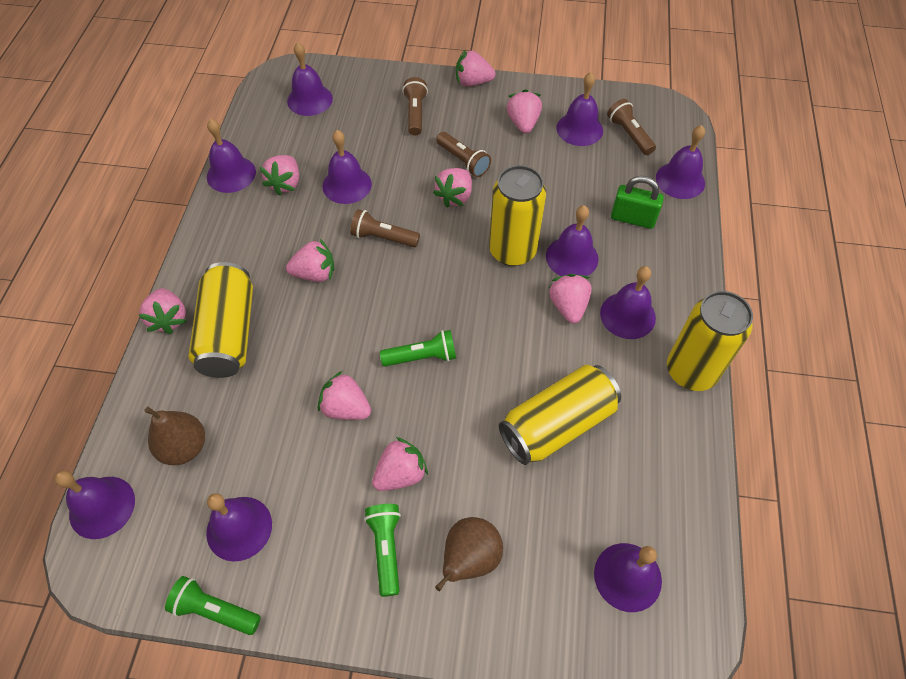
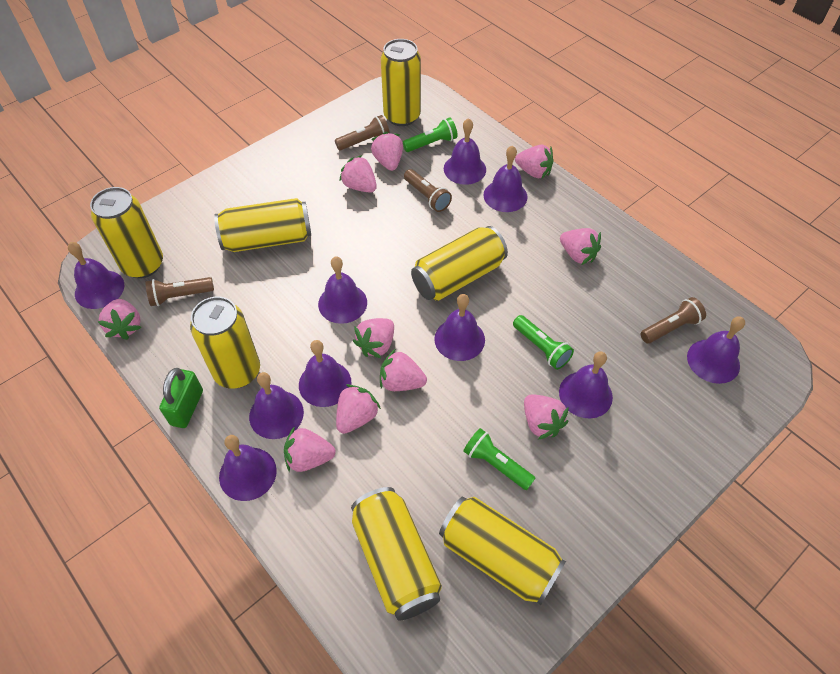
brown pear: 2 -> 0
pink strawberry: 9 -> 10
yellow can: 4 -> 7

